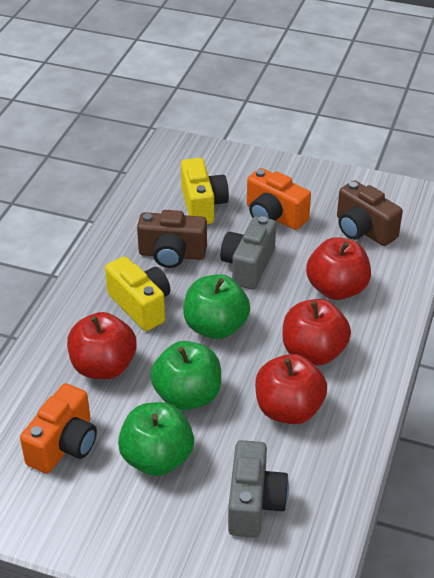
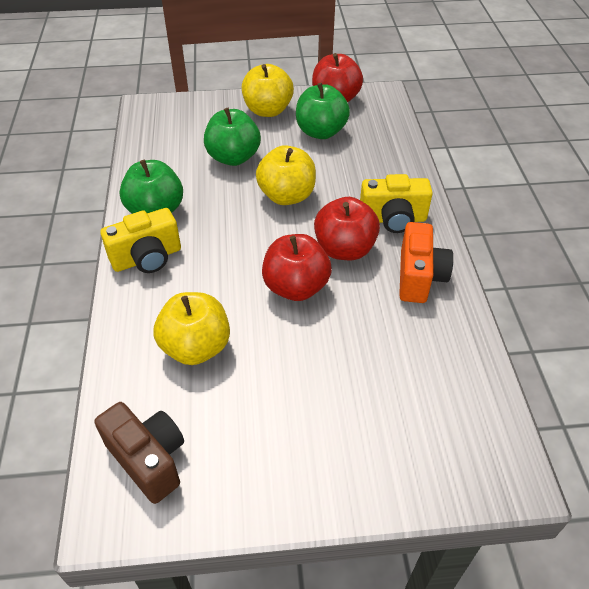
brown camera: 2 -> 1
grey camera: 2 -> 0
orange camera: 2 -> 1
red apple: 4 -> 3
yellow apple: 0 -> 3

